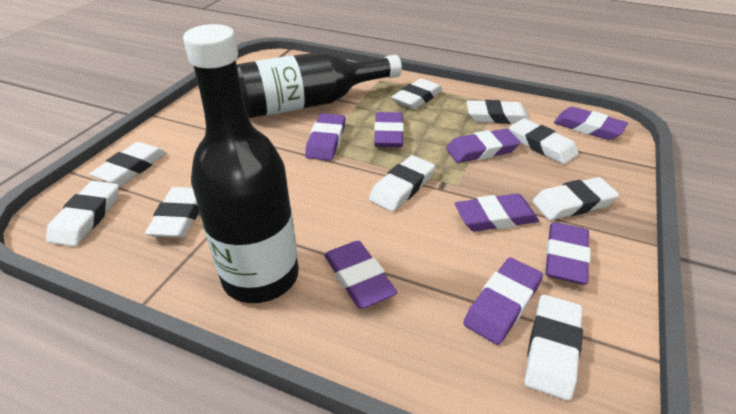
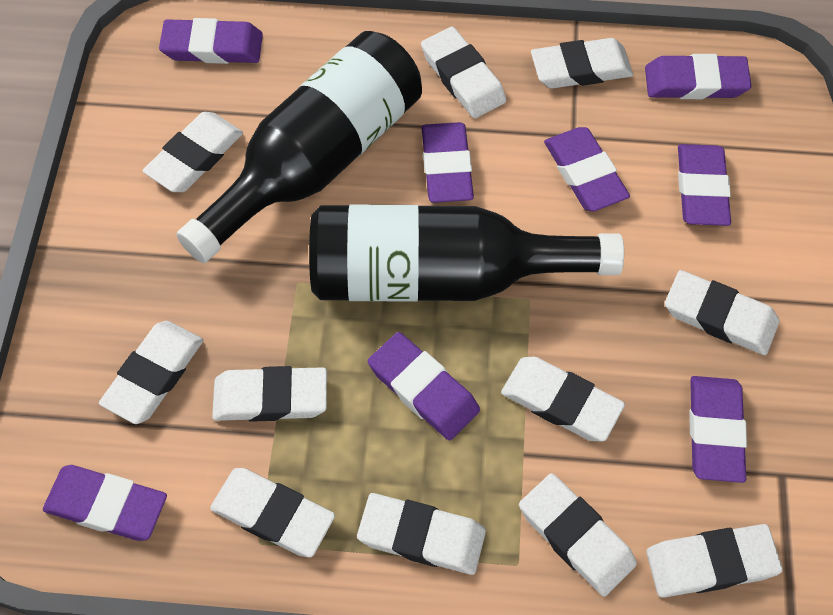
white eraser: 9 -> 11

